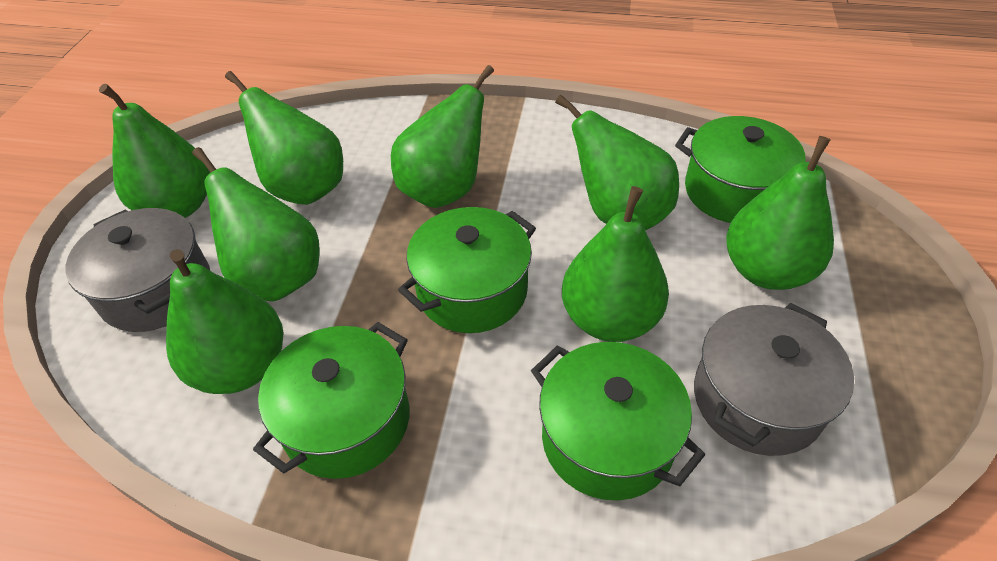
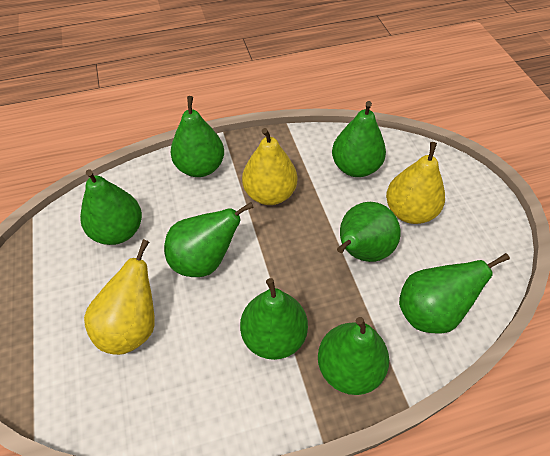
green pot: 4 -> 0
grey pot: 2 -> 0
yellow pear: 0 -> 3

